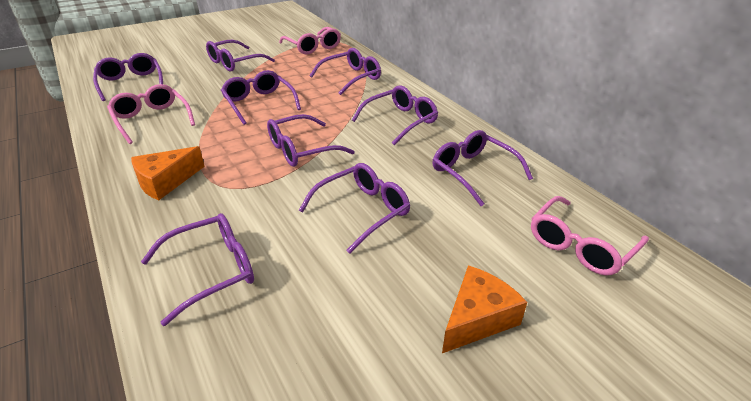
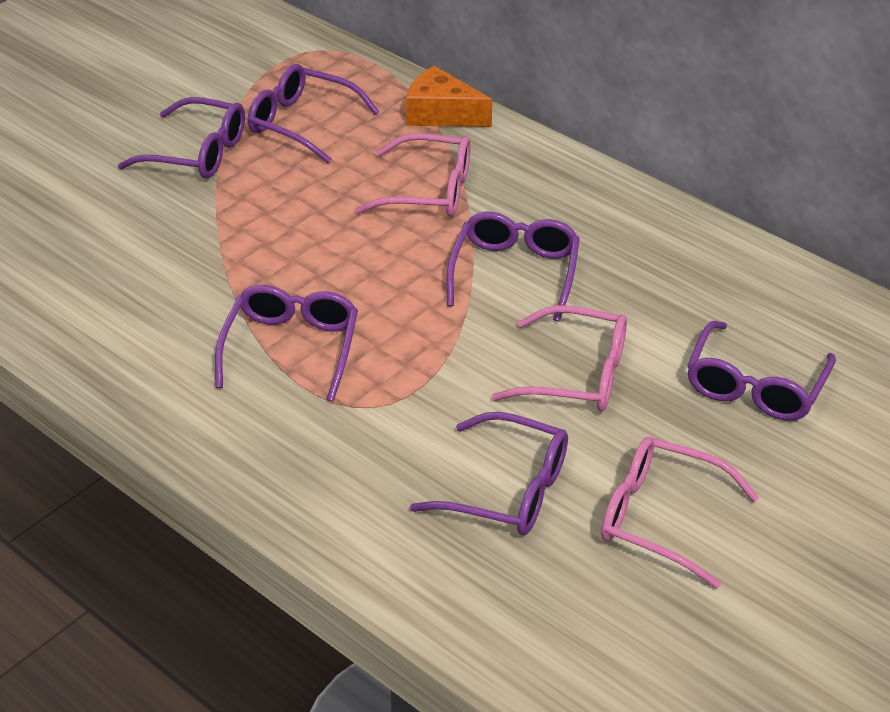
orange cheese: 2 -> 1
purple glasses: 9 -> 6

